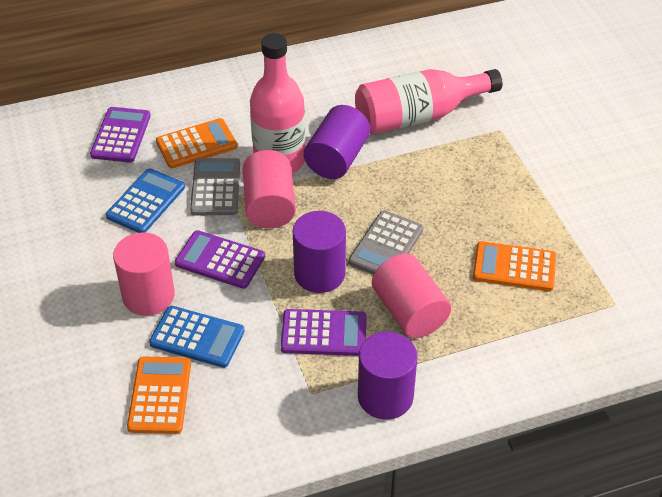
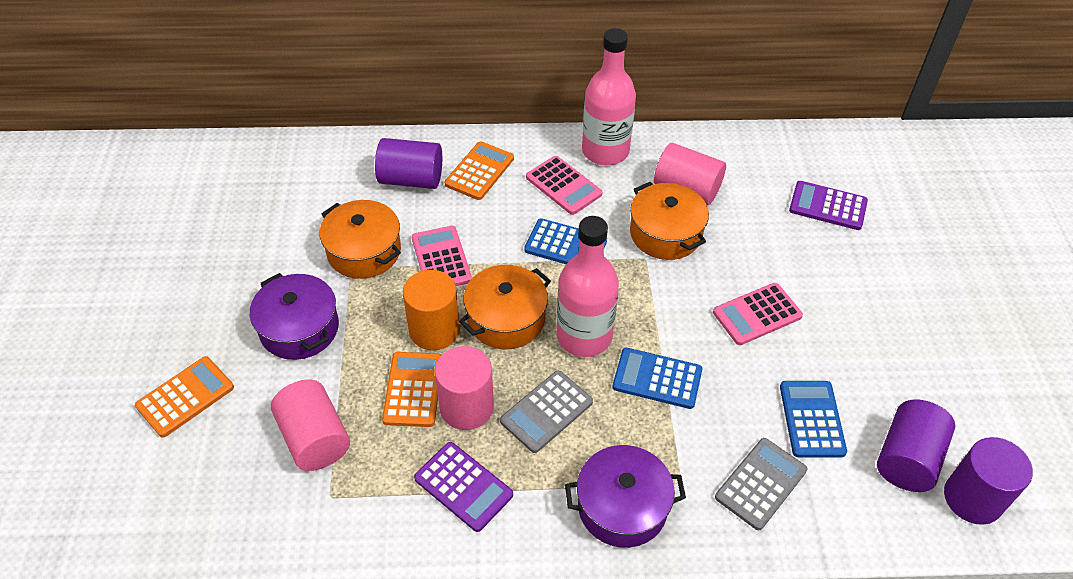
blue calculator: 2 -> 3
orange cylinder: 0 -> 1
orange pot: 0 -> 3
pink calculator: 0 -> 3
purple calculator: 3 -> 2
purple pot: 0 -> 2

